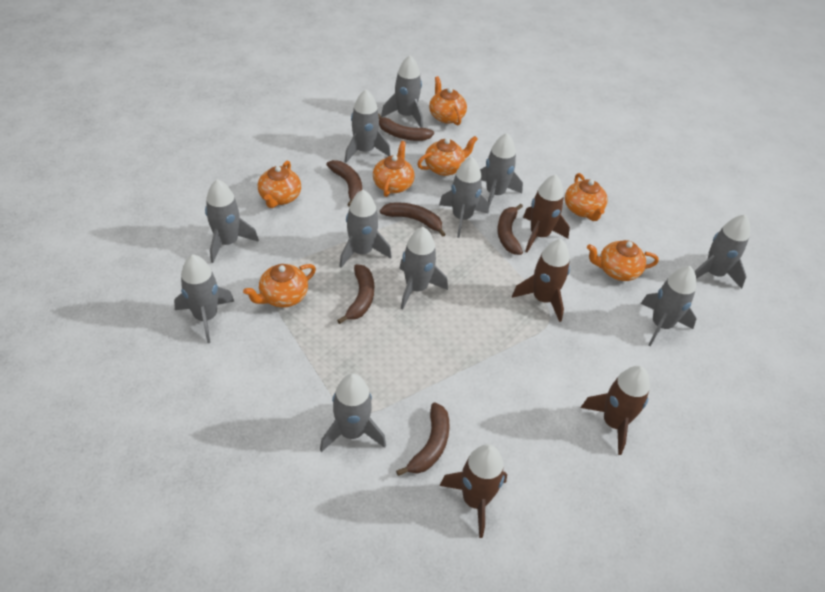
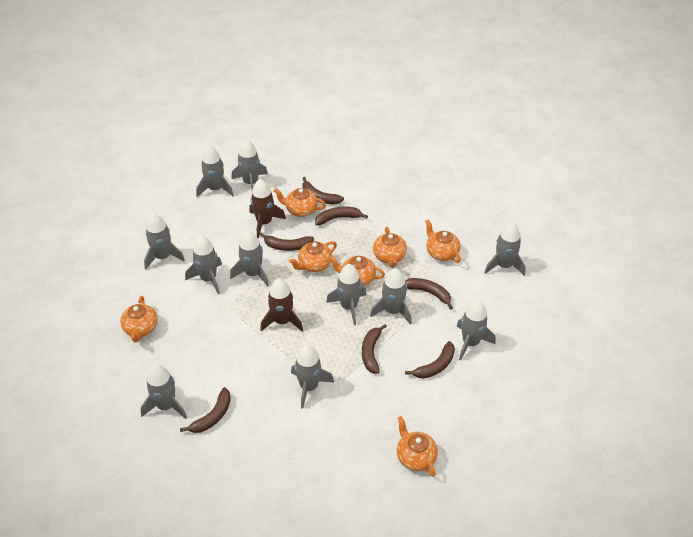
brown banana: 6 -> 7
brown rocket: 4 -> 2

